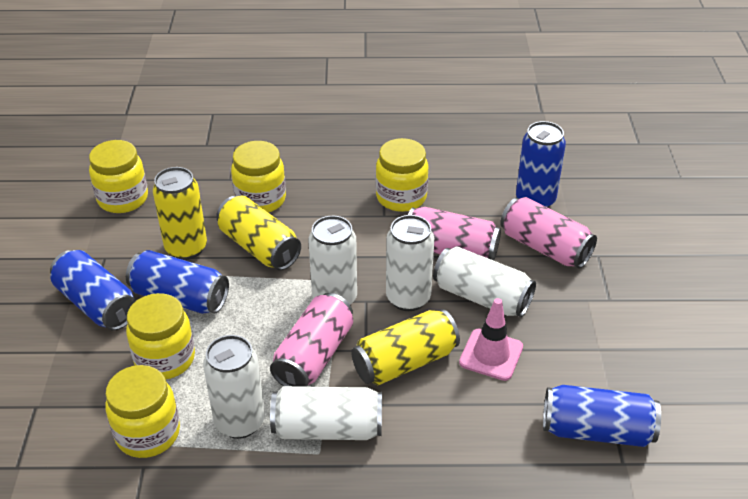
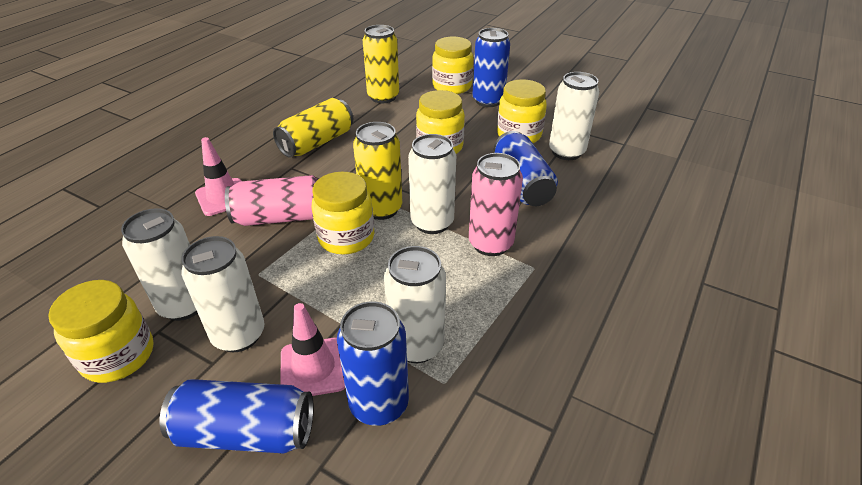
pink can: 3 -> 2
pink traffic cone: 1 -> 2

